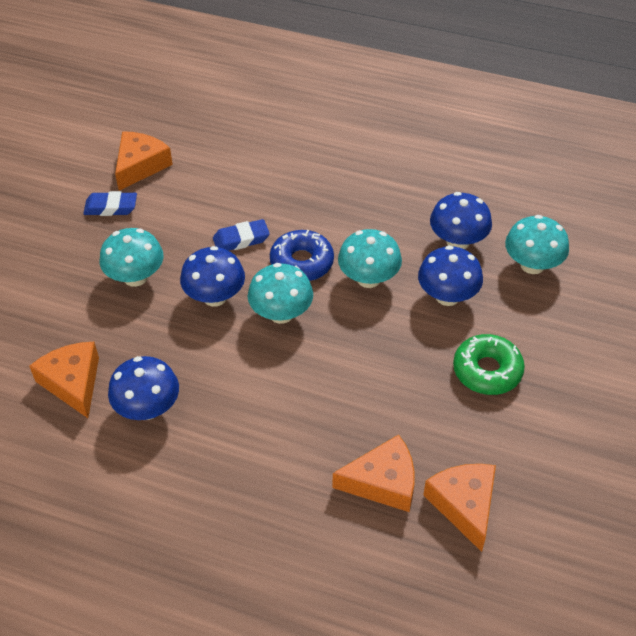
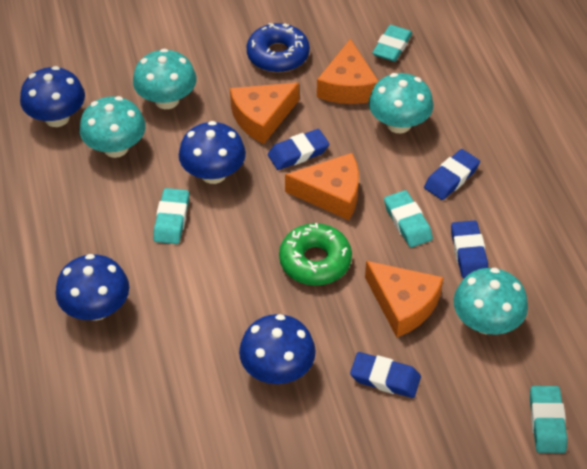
blue eraser: 2 -> 4
turquoise eraser: 0 -> 4

